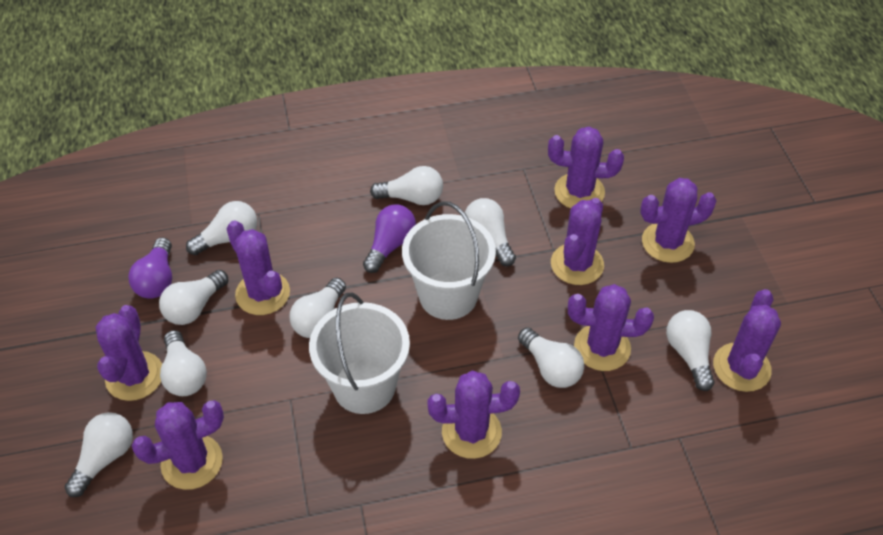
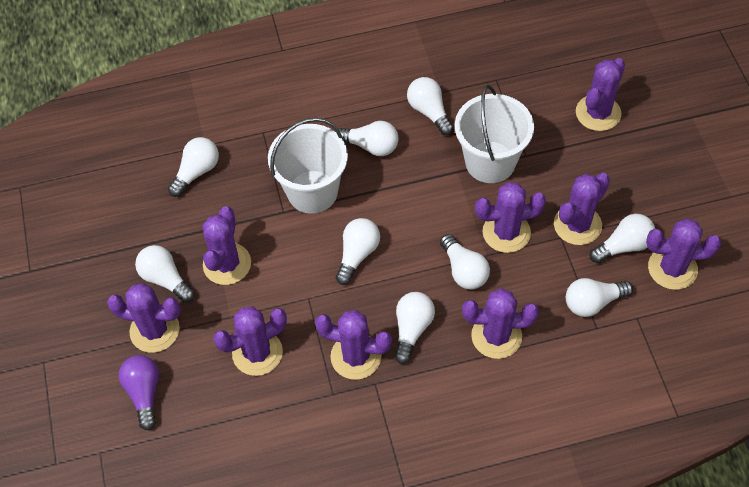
purple light bulb: 2 -> 1

